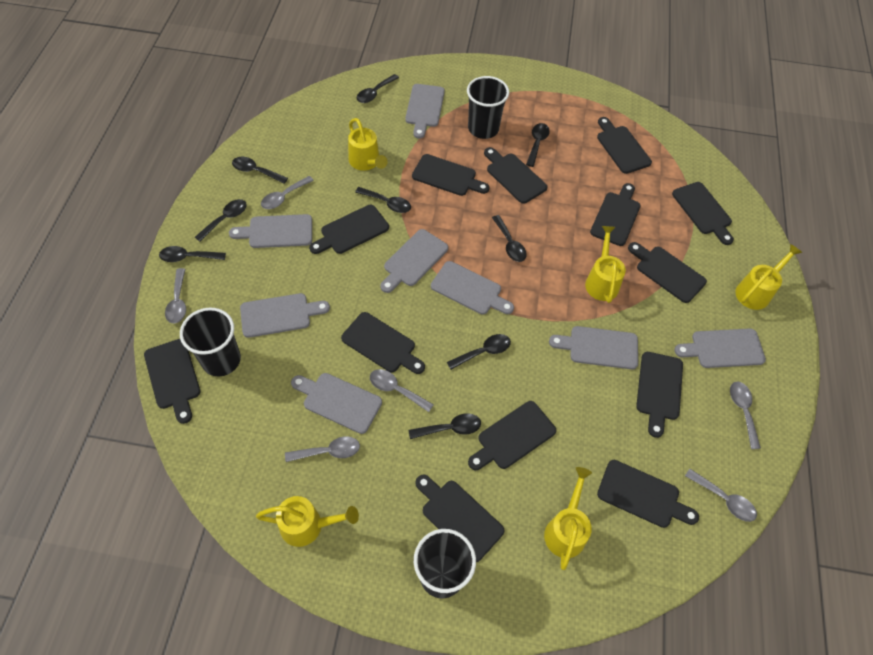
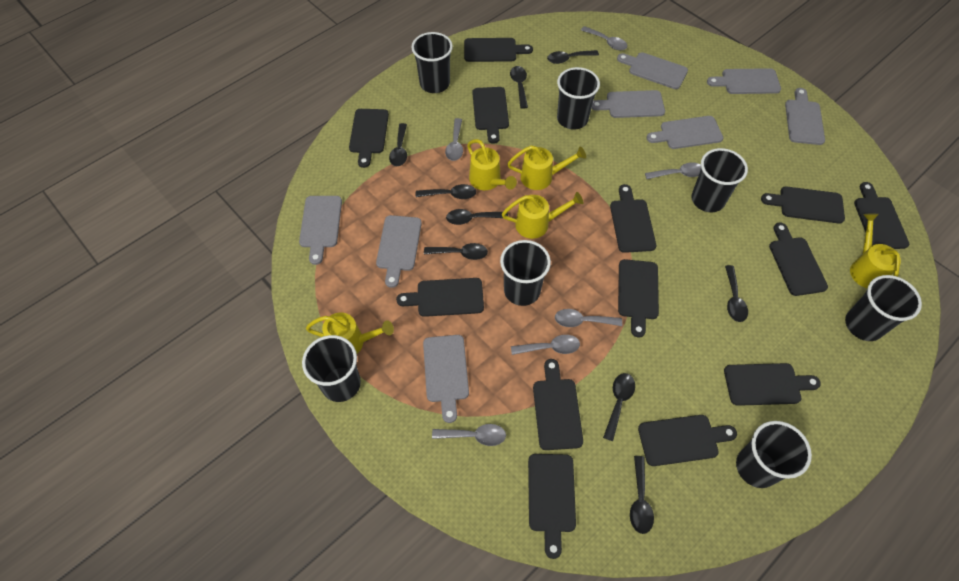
black cup: 3 -> 7

